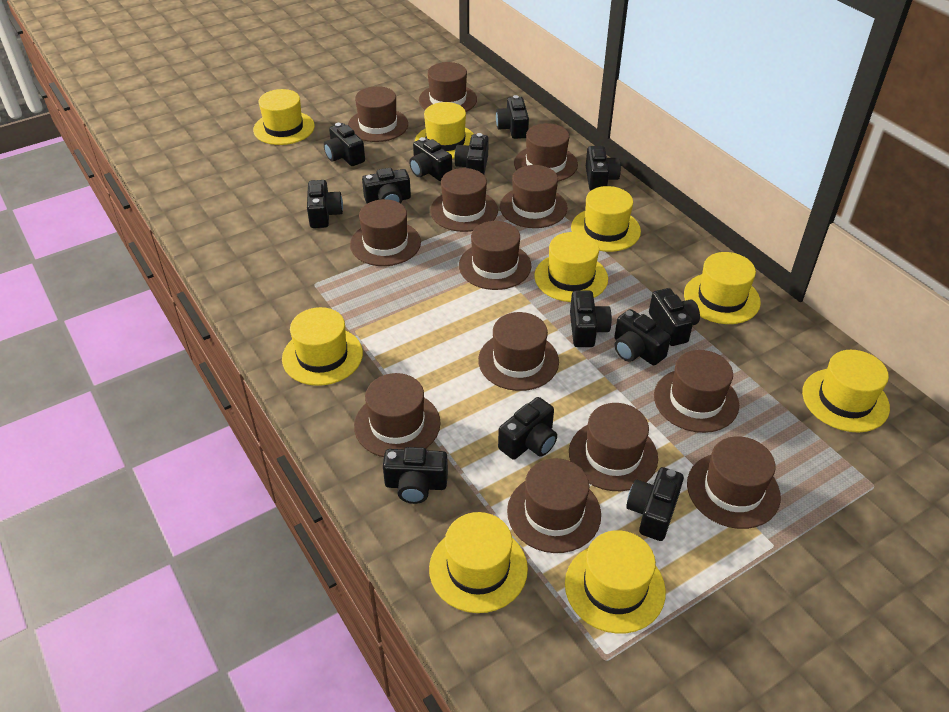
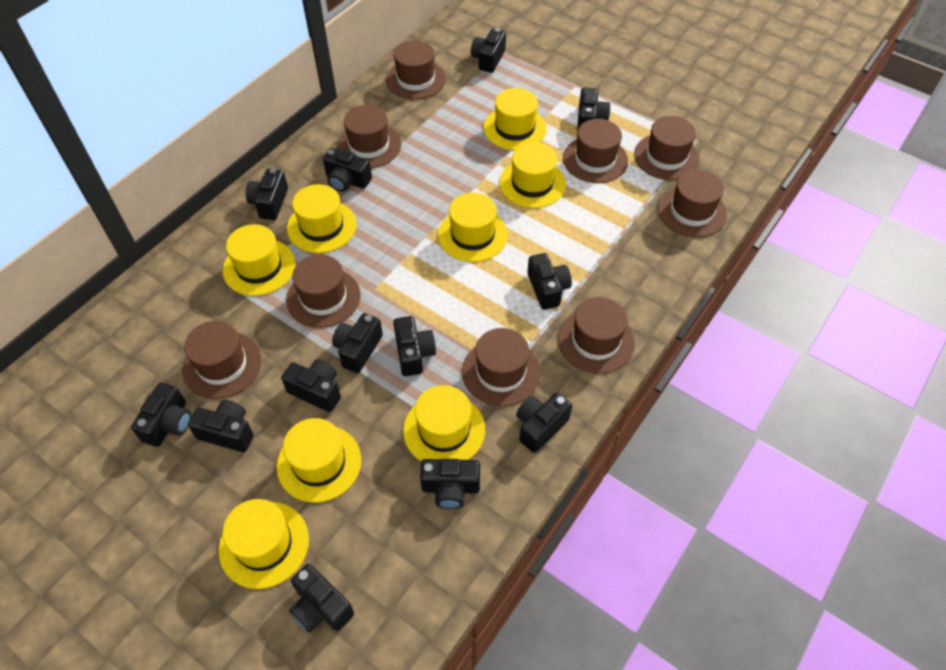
brown hat: 13 -> 9
yellow hat: 9 -> 8

